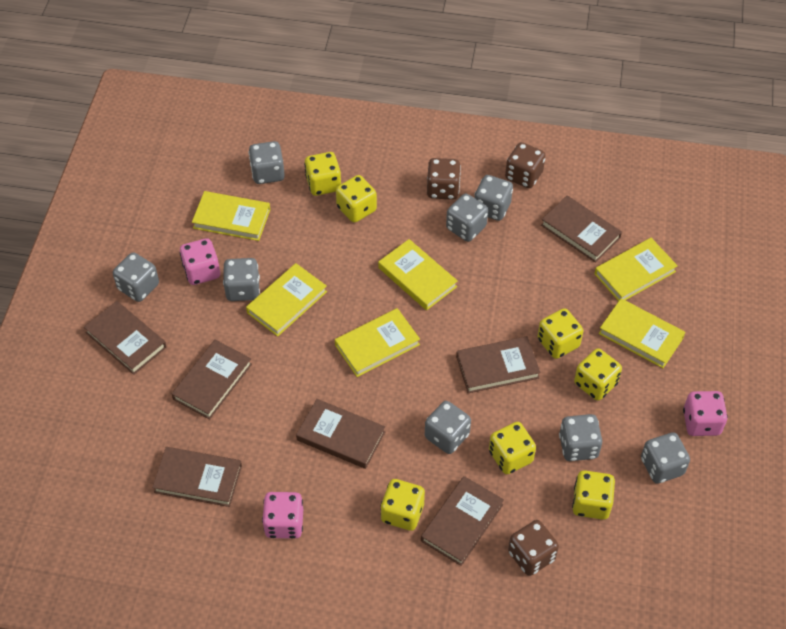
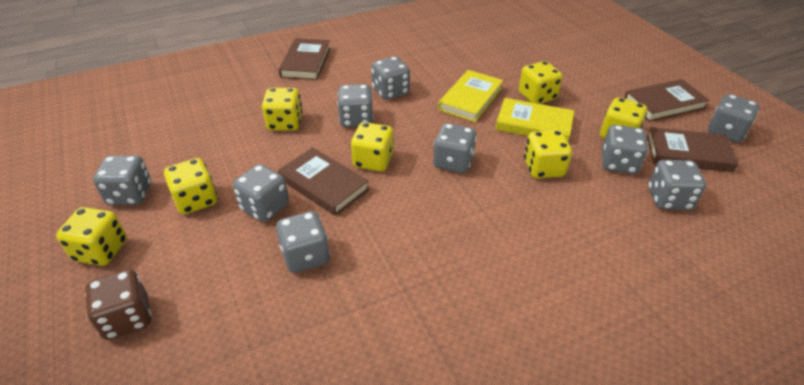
brown book: 7 -> 4
brown dice: 3 -> 1
grey dice: 8 -> 9
pink dice: 3 -> 0
yellow book: 6 -> 2

